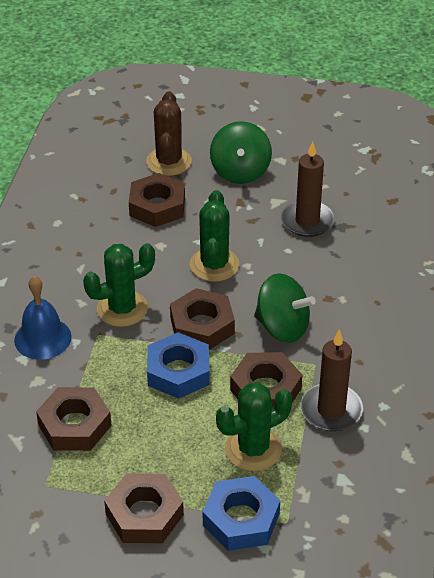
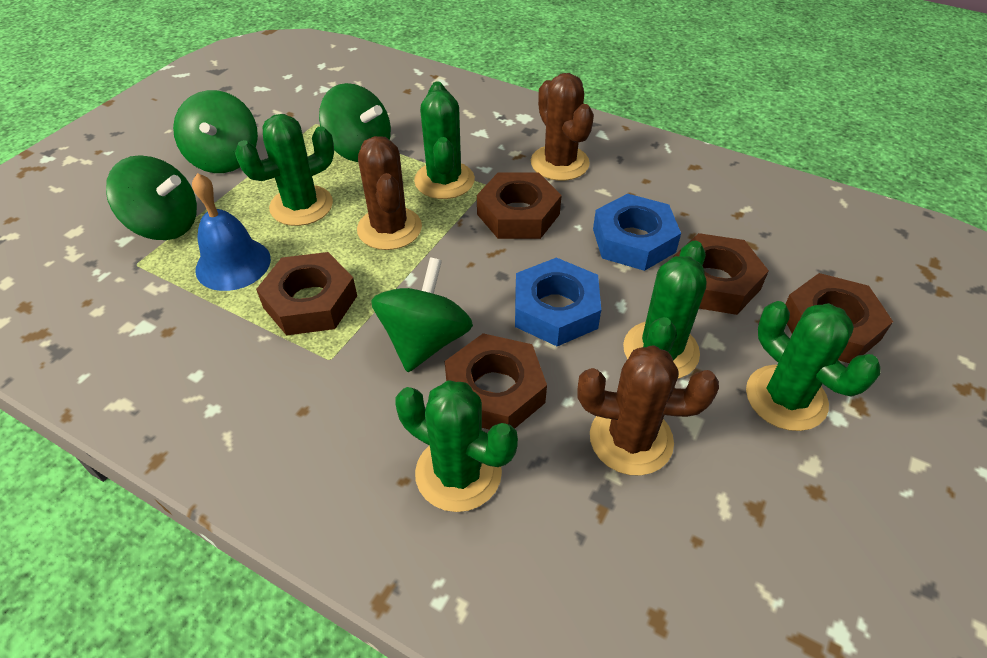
brown cactus: 1 -> 3
brown candle: 2 -> 0
green cactus: 3 -> 5
green spinning top: 2 -> 4

